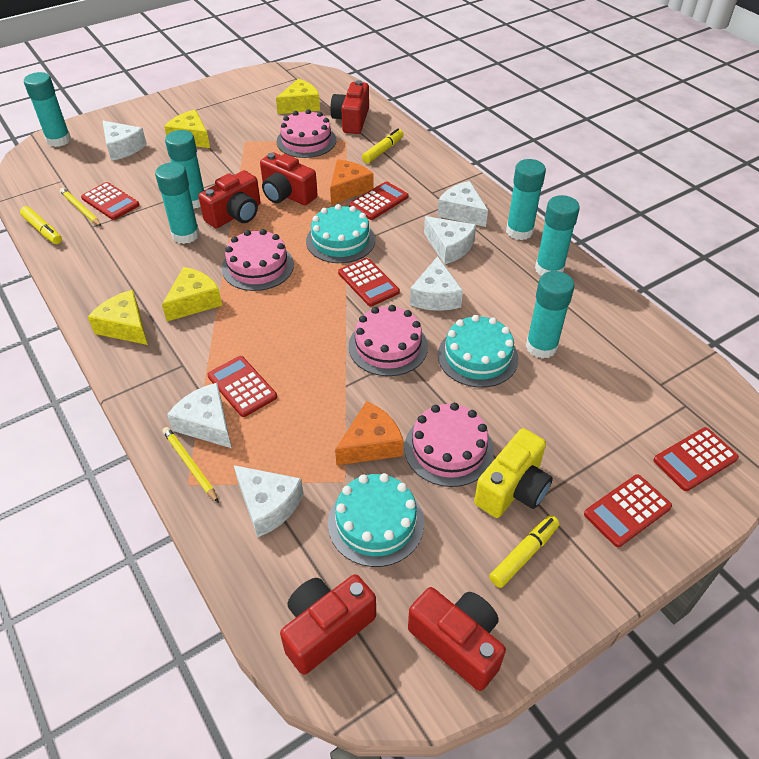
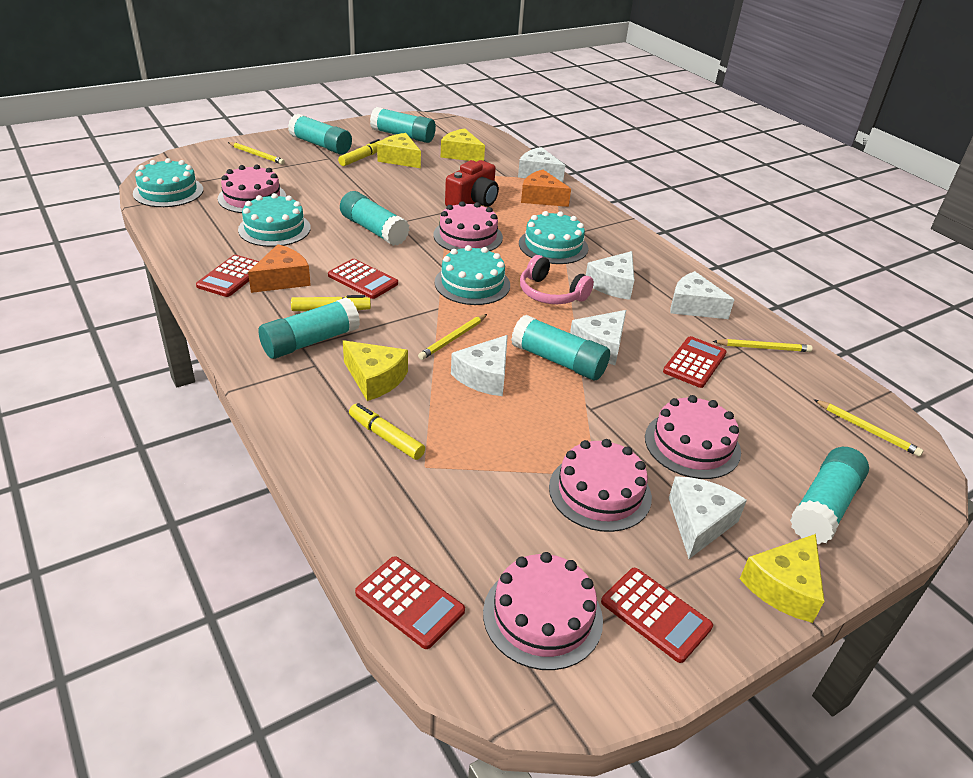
pink cake: 4 -> 5
pink headphones: 0 -> 1
red calculator: 6 -> 5
red camera: 5 -> 1
turquoise cake: 3 -> 4
yellow camera: 1 -> 0
yellow pencil: 2 -> 4

